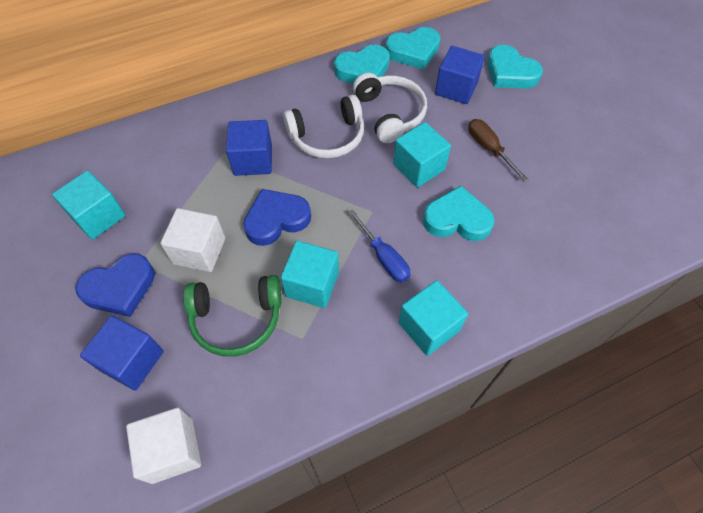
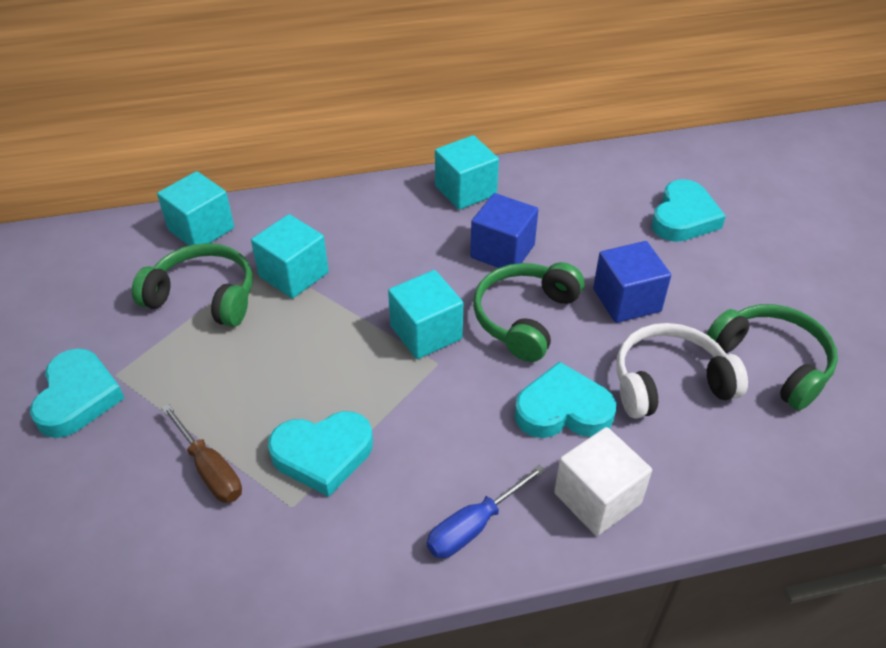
blue cube: 3 -> 2
blue heart: 2 -> 0
green headphones: 1 -> 3
white cube: 2 -> 1
white headphones: 2 -> 1

